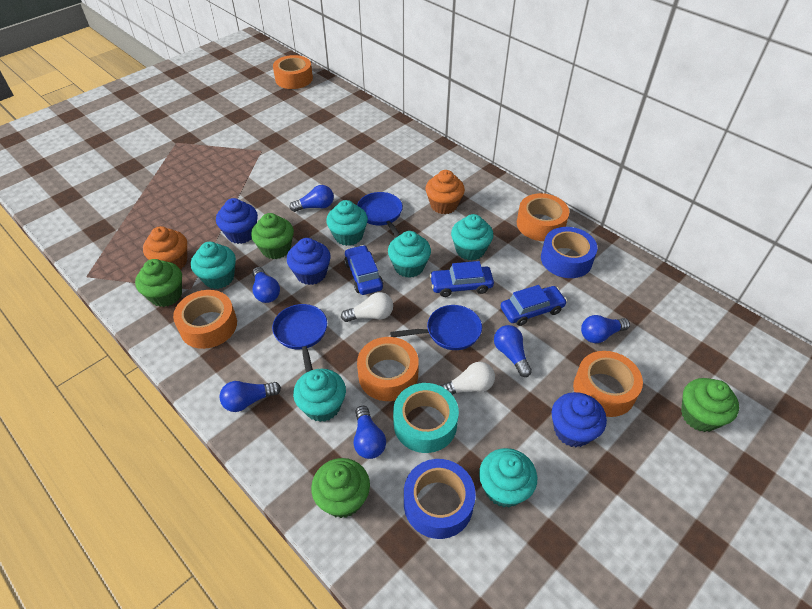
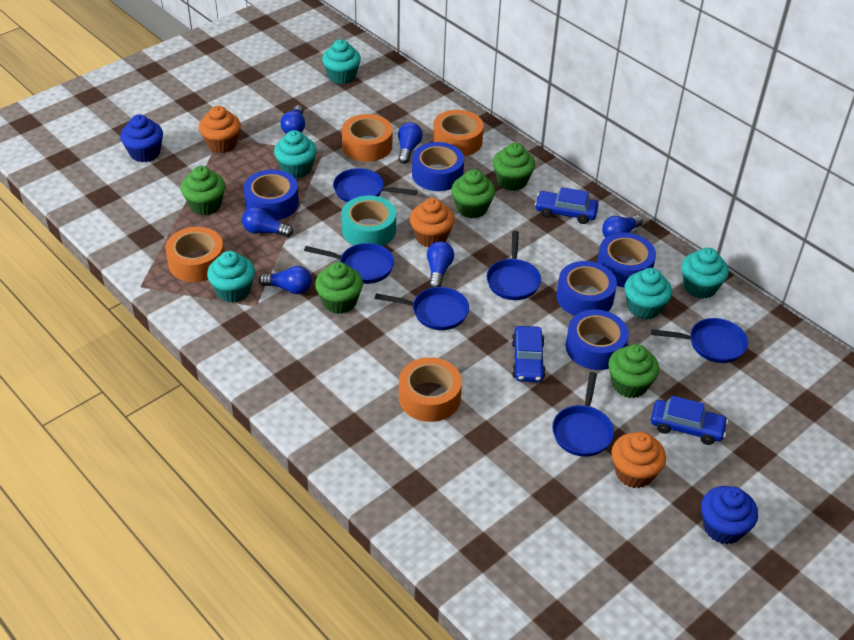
blue cupcake: 3 -> 2
blue pan: 3 -> 6
blue tape: 2 -> 5
green cupcake: 4 -> 5
orange cupcake: 2 -> 3
orange tape: 5 -> 4
turquoise cupcake: 6 -> 5
white light bulb: 2 -> 0

